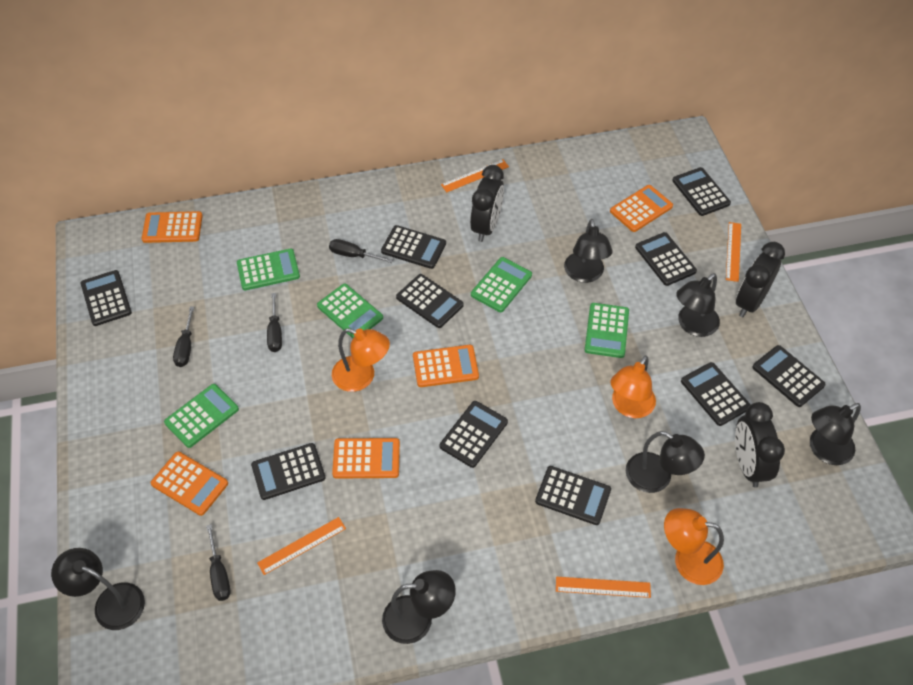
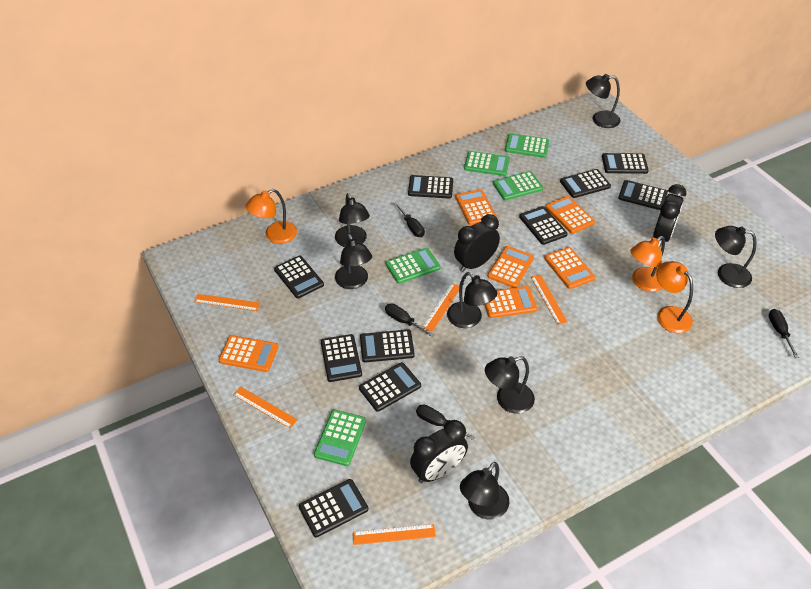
black lamp: 6 -> 7
orange calculator: 5 -> 6
orange ruler: 4 -> 5

